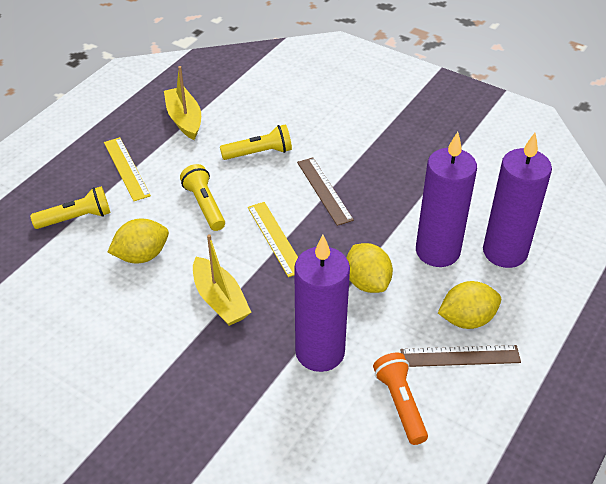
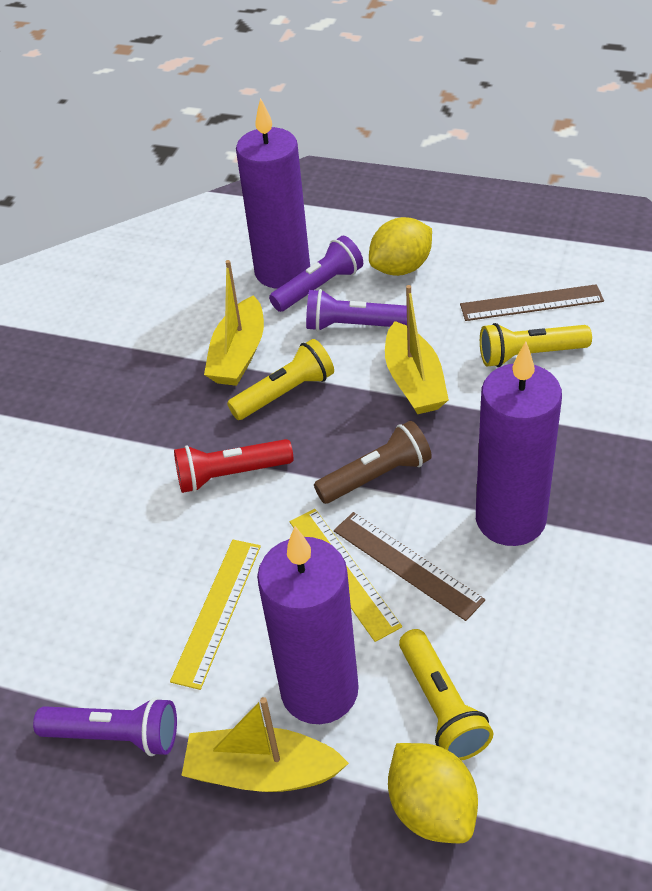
brown flashlight: 0 -> 1
orange flashlight: 1 -> 0
purple flashlight: 0 -> 3
red flashlight: 0 -> 1
yellow boat: 2 -> 3
yellow lemon: 3 -> 2

